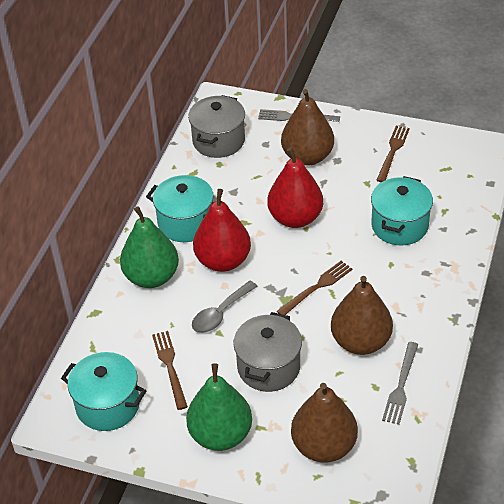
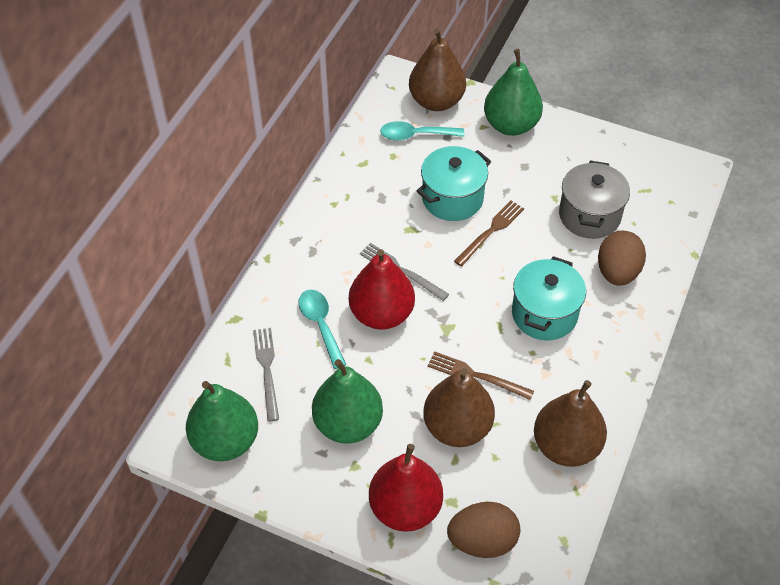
brown egg: 0 -> 2
brown fork: 3 -> 2
green pear: 2 -> 3
grey pot: 2 -> 1
grey spoon: 1 -> 0
turquoise pot: 3 -> 2
turquoise spoon: 0 -> 2

